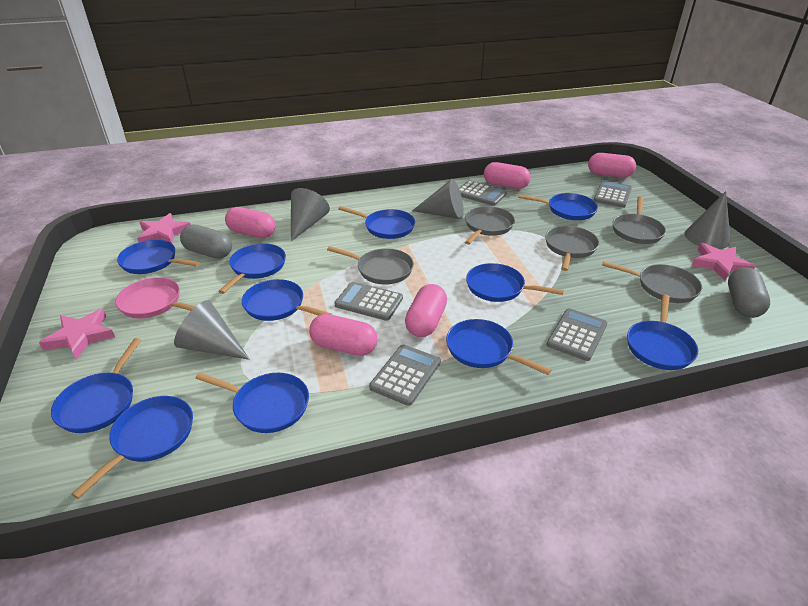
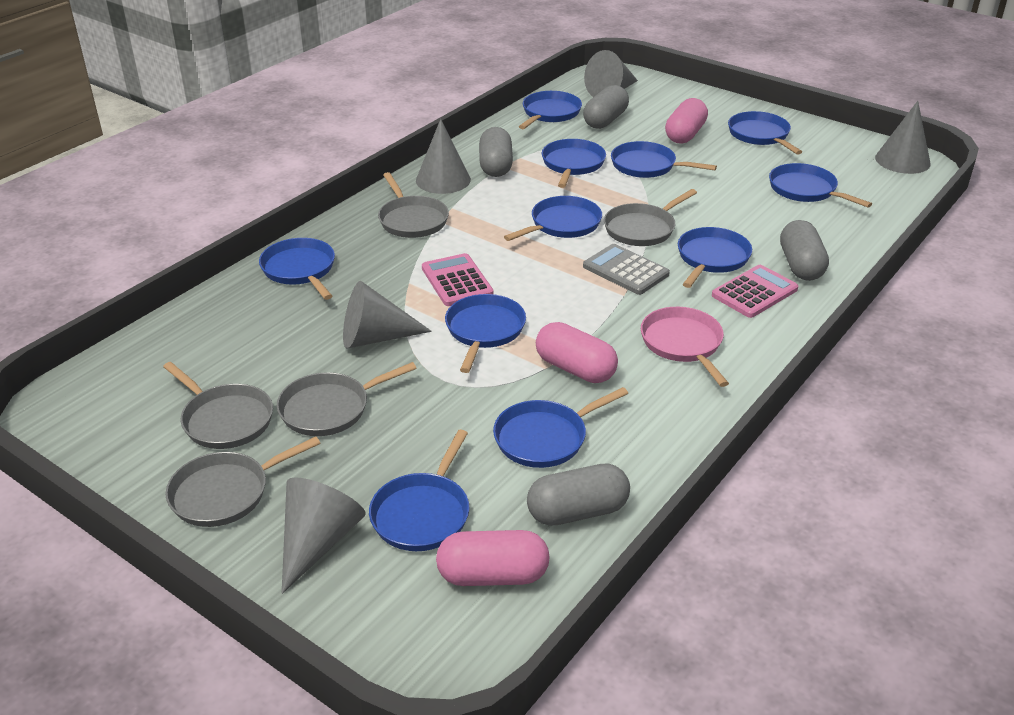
grey calculator: 5 -> 1
grey capsule: 2 -> 4
grey cone: 4 -> 5
pink calculator: 0 -> 2
pink capsule: 5 -> 3
pink star: 3 -> 0

